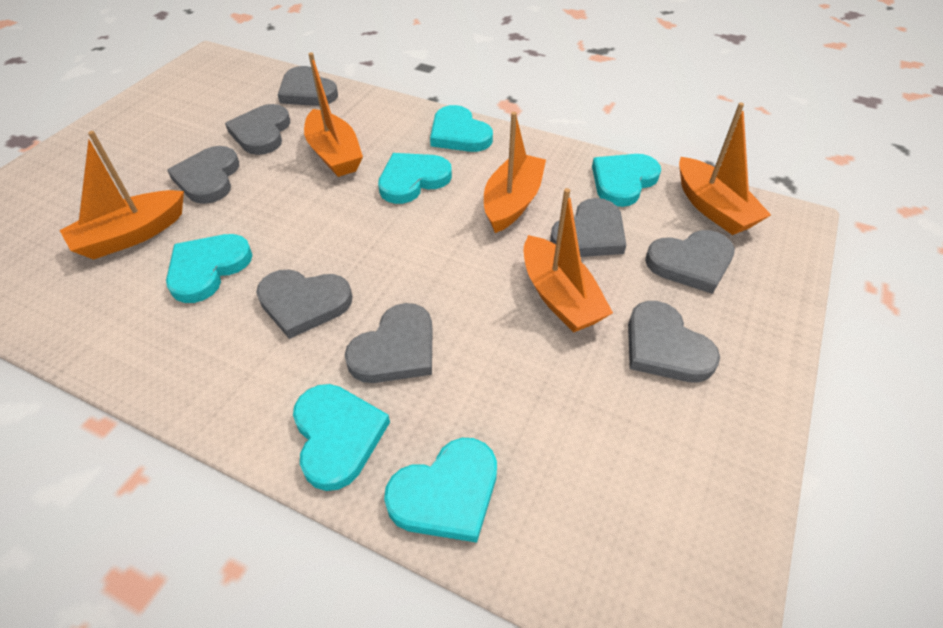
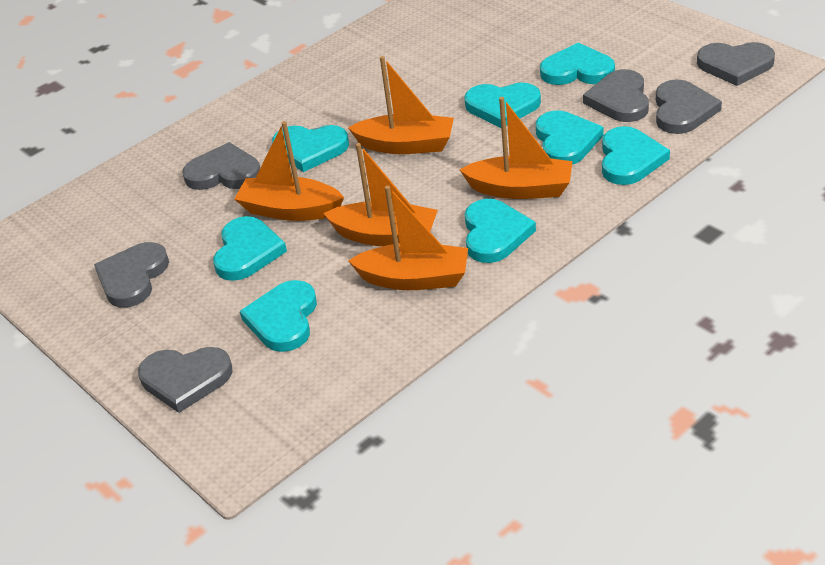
grey heart: 8 -> 6
turquoise heart: 6 -> 8

